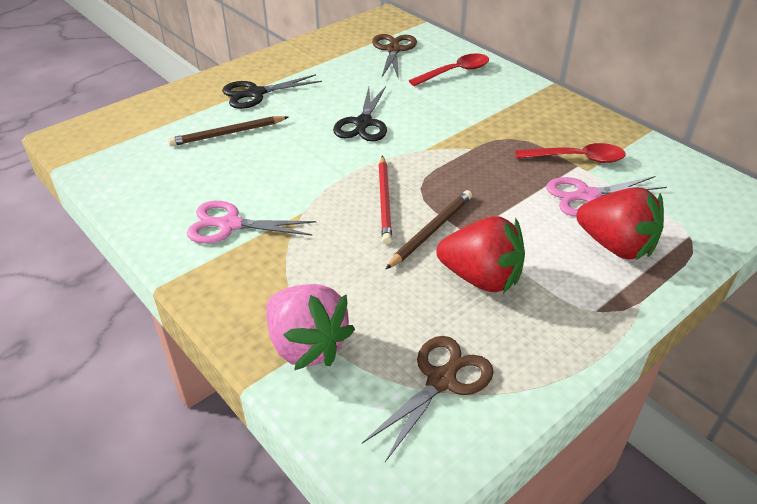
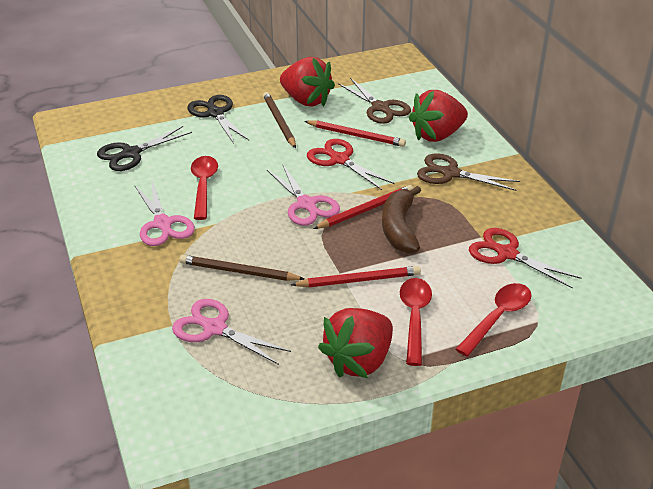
brown banana: 0 -> 1
pink scissors: 2 -> 3
pink strawberry: 1 -> 0
red pencil: 1 -> 3
red scissors: 0 -> 2
red spoon: 2 -> 3
red strawberry: 2 -> 3

